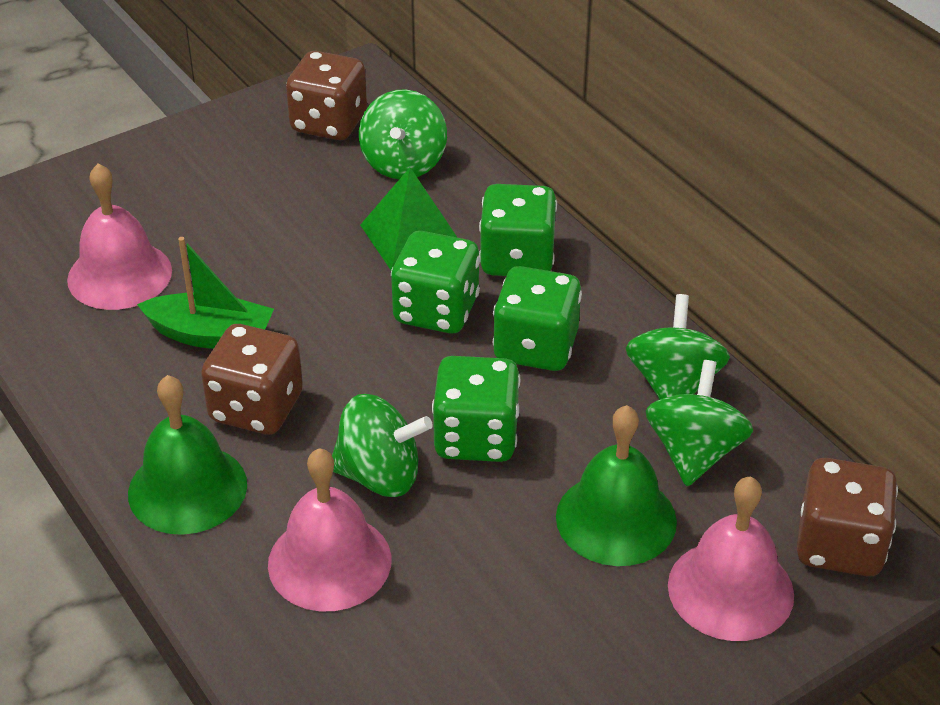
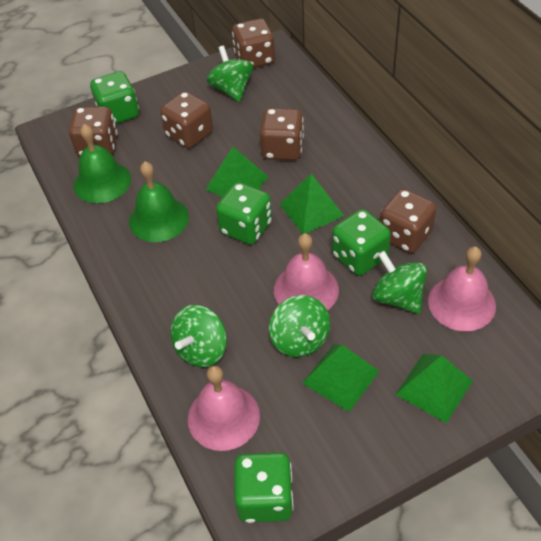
brown dice: 3 -> 5
green boat: 1 -> 0
green pyramid: 1 -> 4

